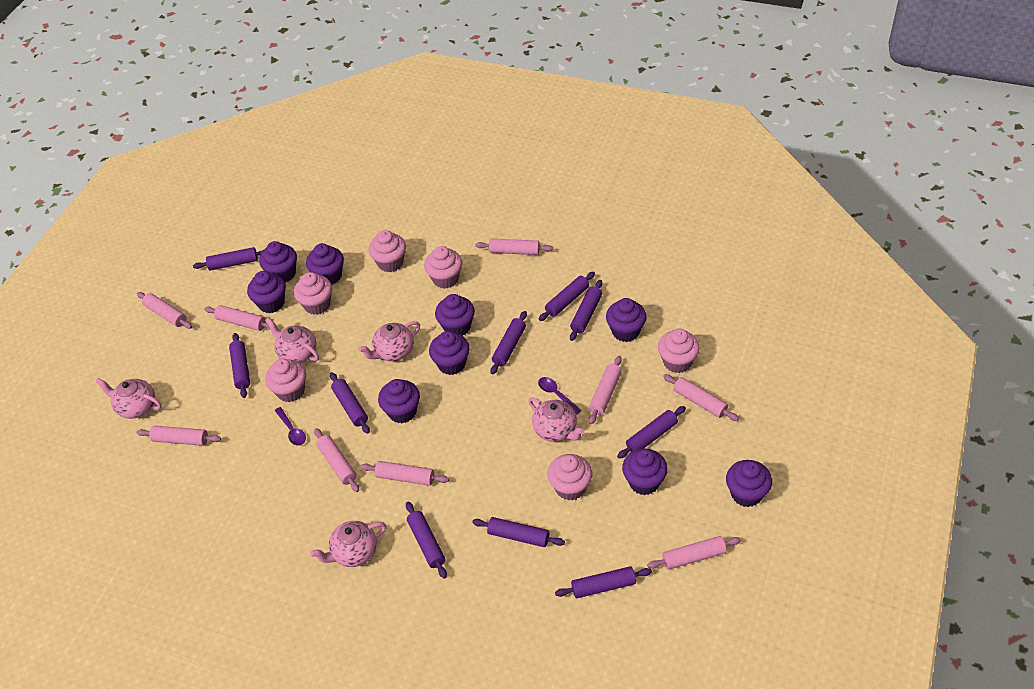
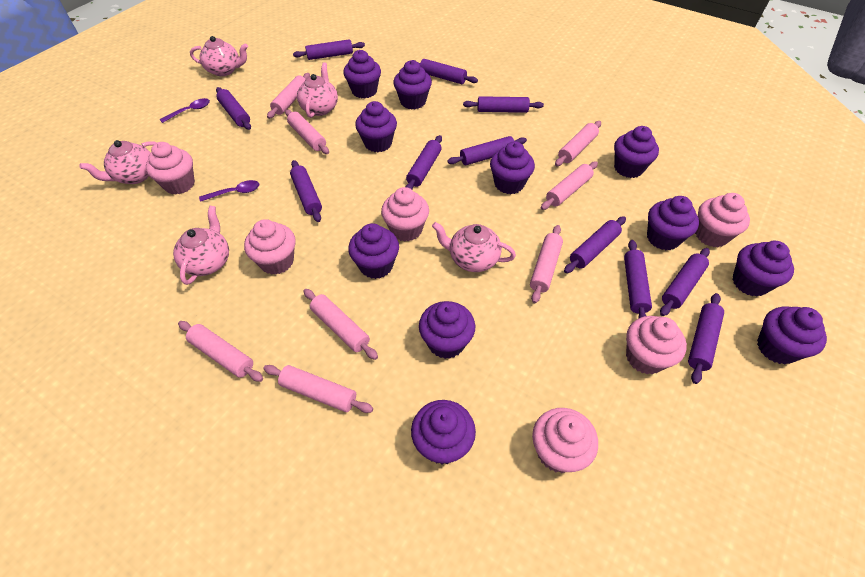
pink rolling pin: 9 -> 8
purple cupcake: 9 -> 11
purple rolling pin: 10 -> 11

